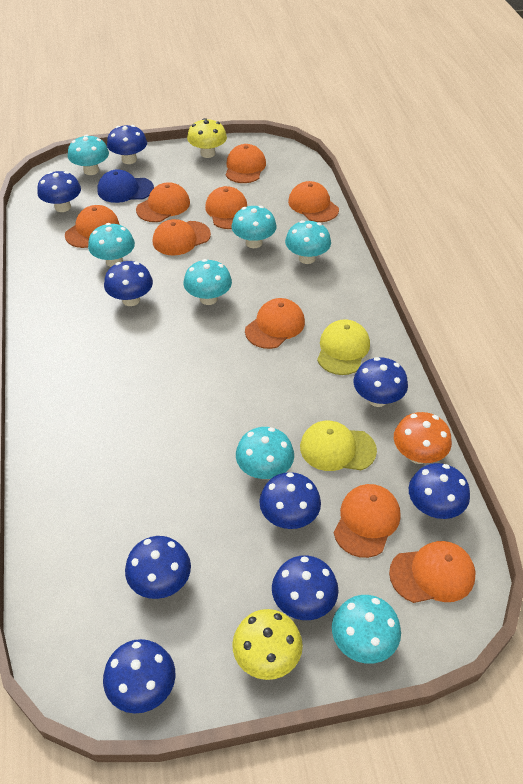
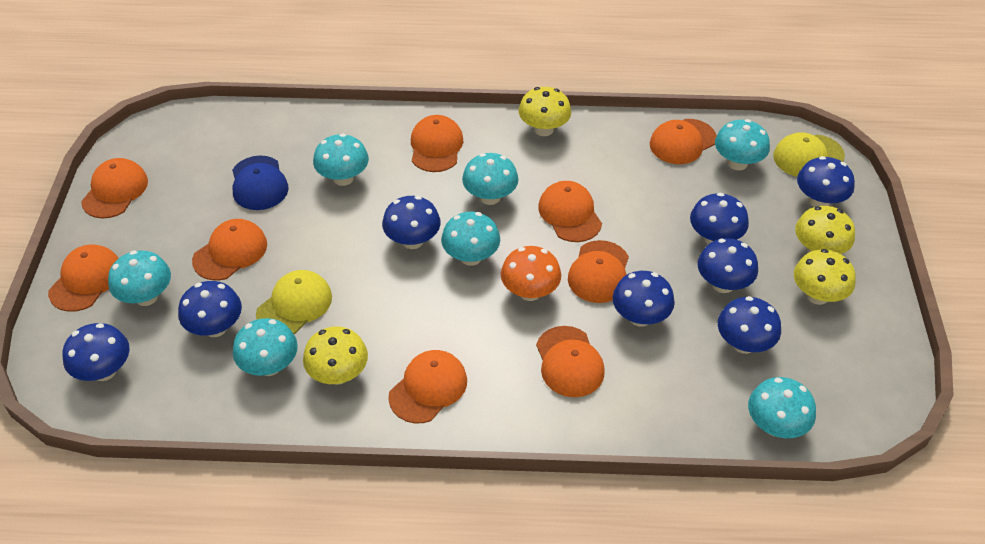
blue mushroom: 9 -> 8
yellow mushroom: 2 -> 4

